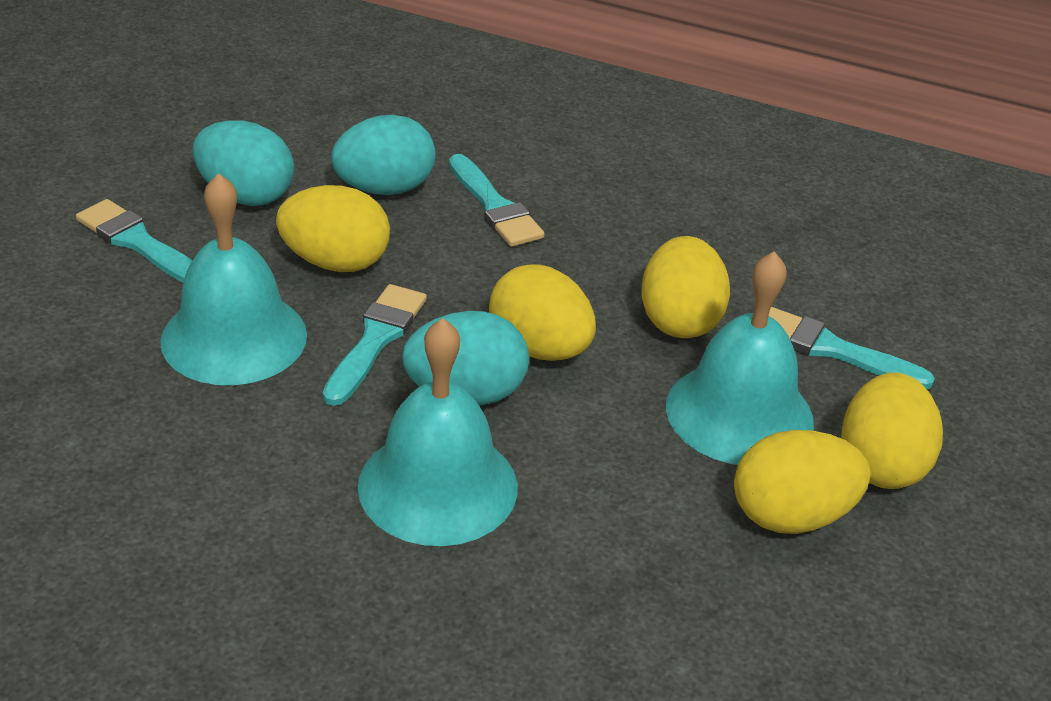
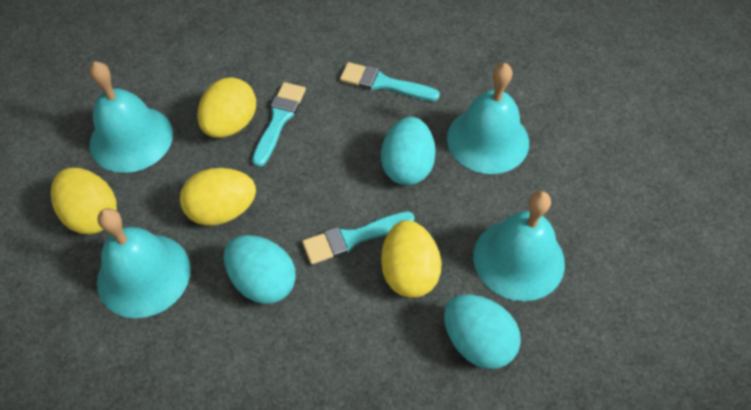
turquoise bell: 3 -> 4
turquoise brush: 4 -> 3
yellow egg: 5 -> 4

